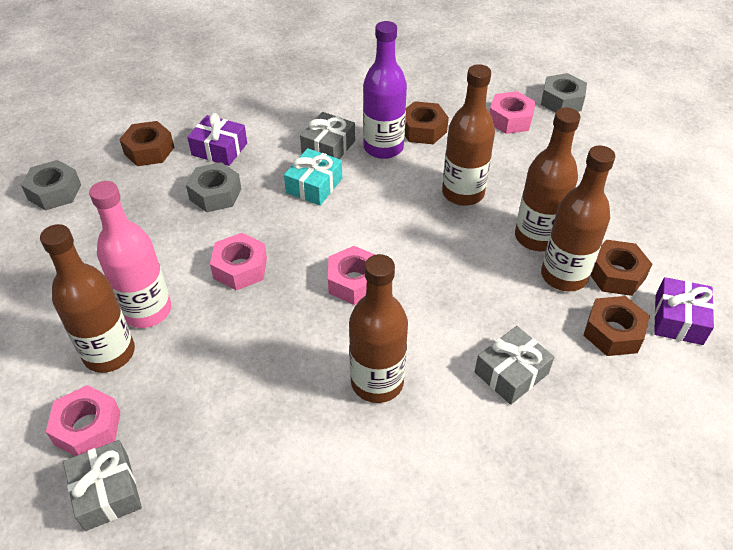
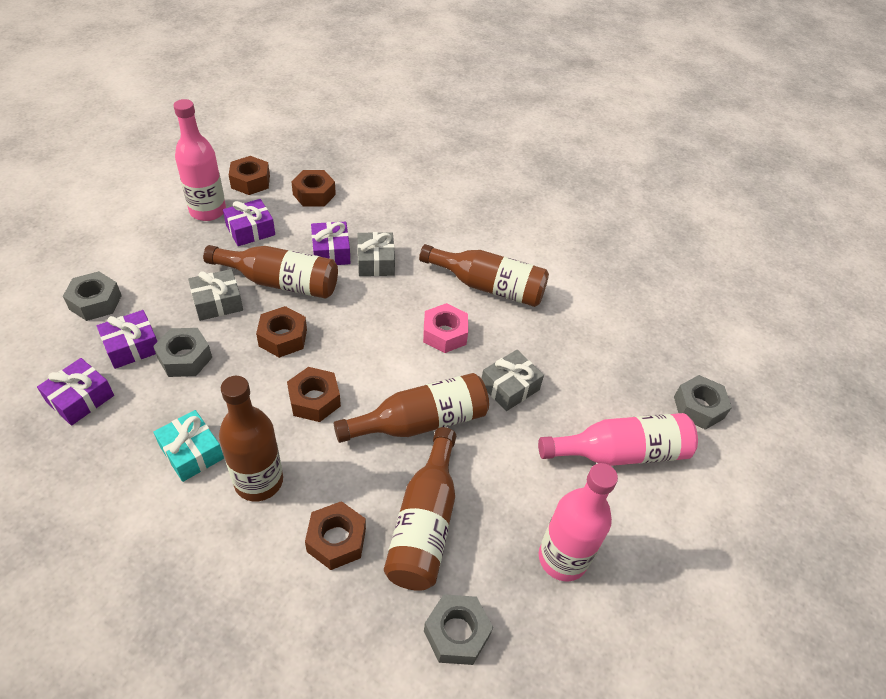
brown nut: 4 -> 5
grey nut: 3 -> 4
pink bottle: 1 -> 3
pink nut: 4 -> 1
purple bottle: 1 -> 0
purple gift: 2 -> 4

